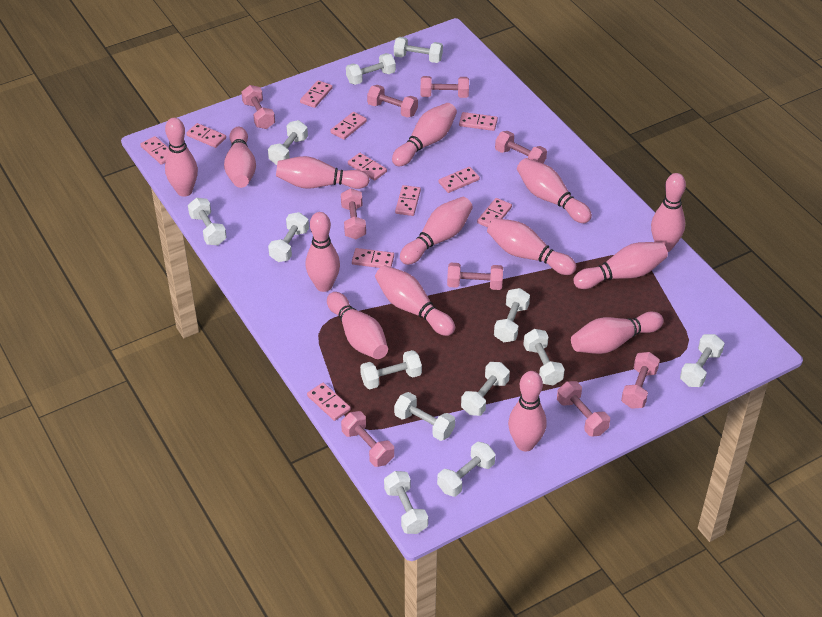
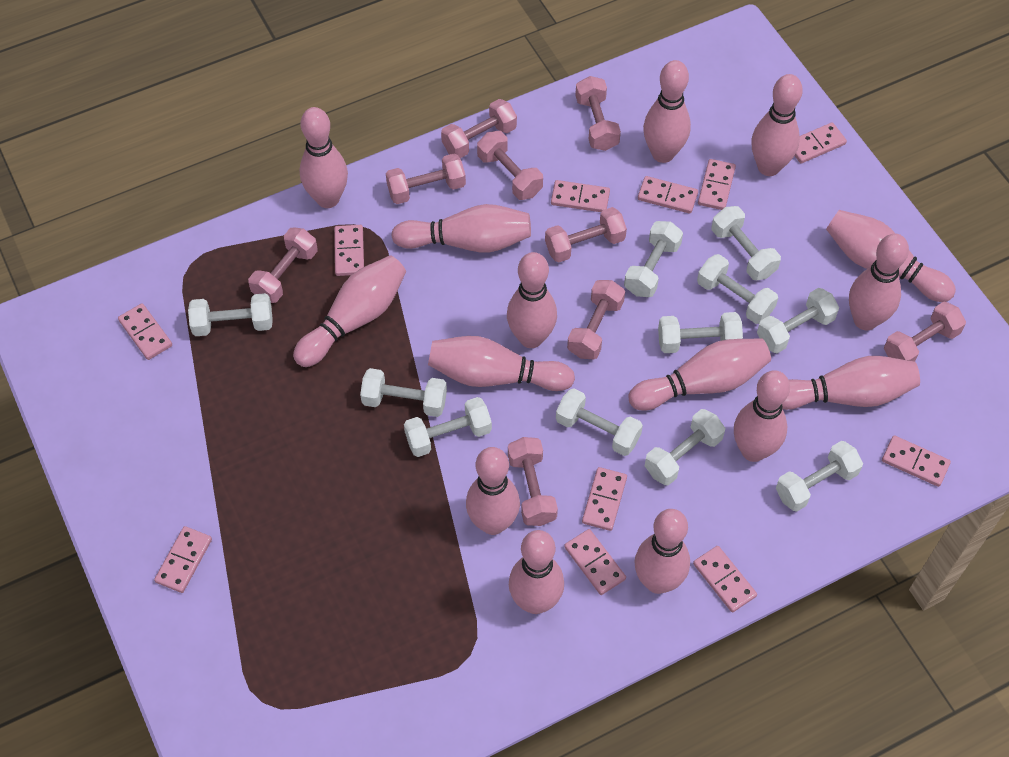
pink bowling pin: 14 -> 15
white dumbbell: 13 -> 11

